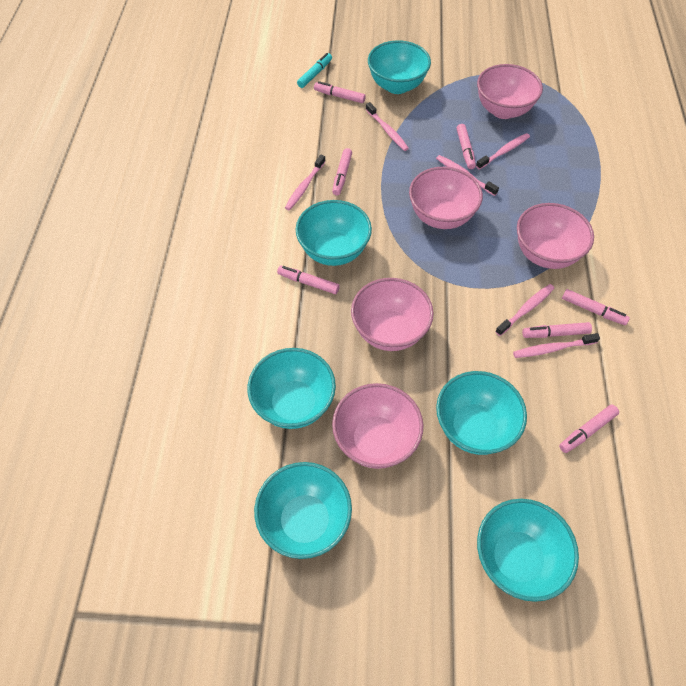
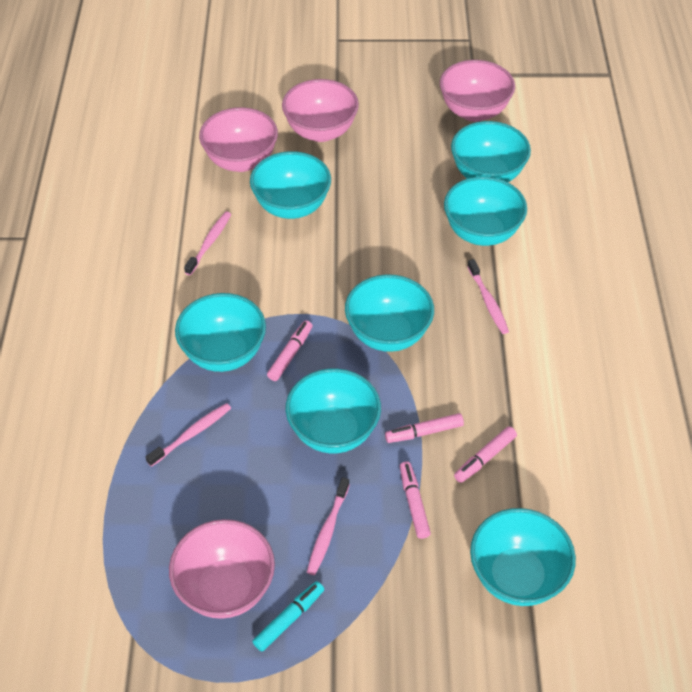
pink bowl: 5 -> 4
pink marker: 7 -> 4
pink toothbrush: 6 -> 4
turquoise bowl: 6 -> 7

